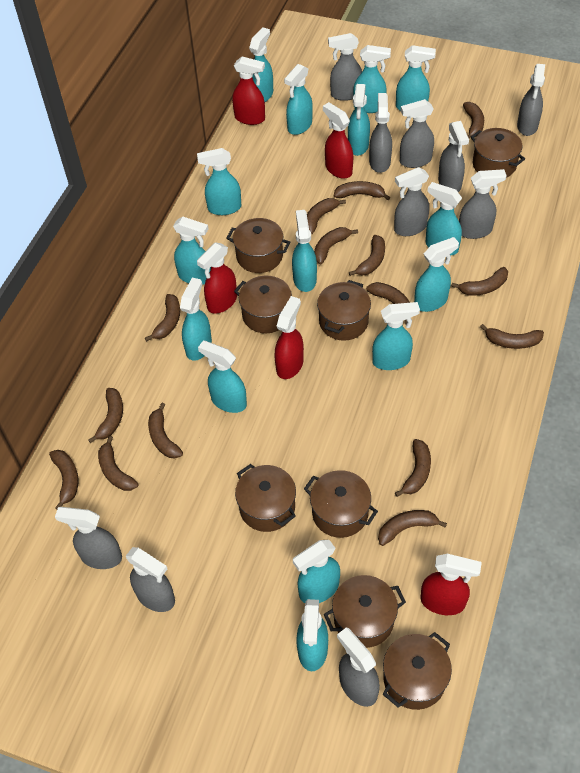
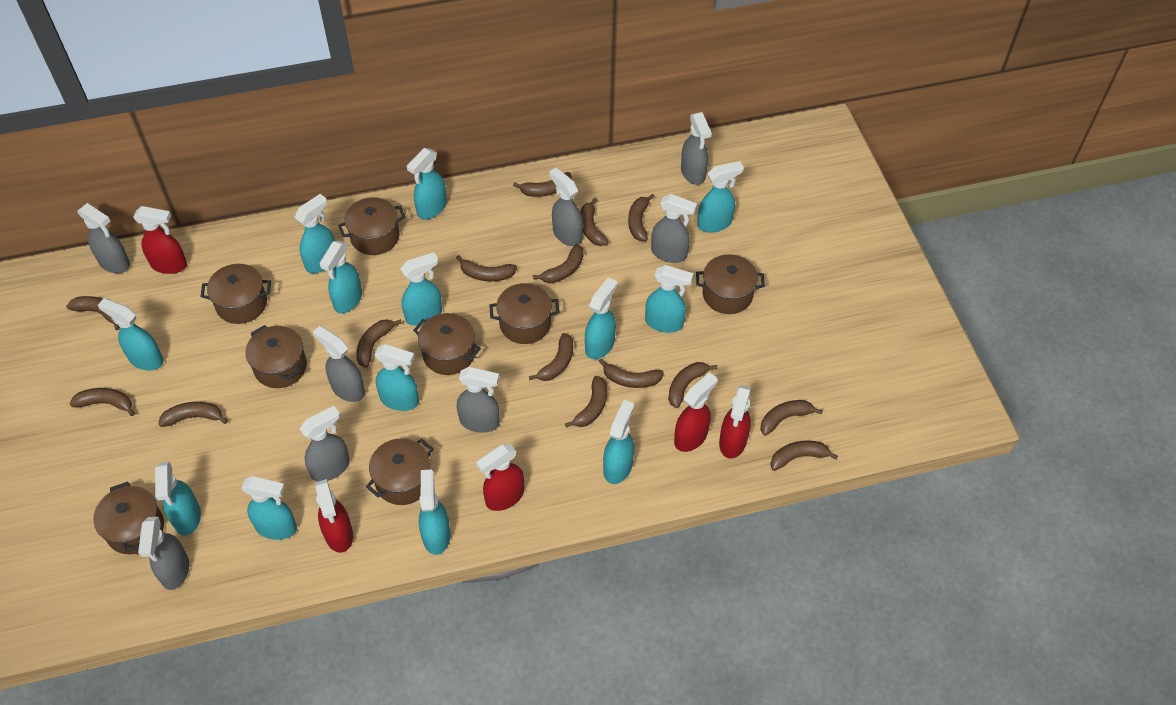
grey spray bottle: 10 -> 8
turquoise spray bottle: 15 -> 13

